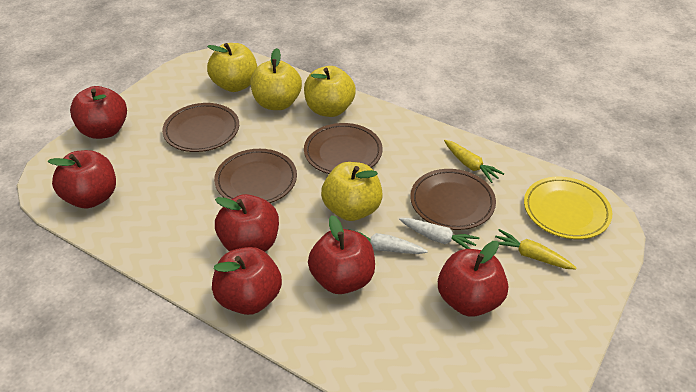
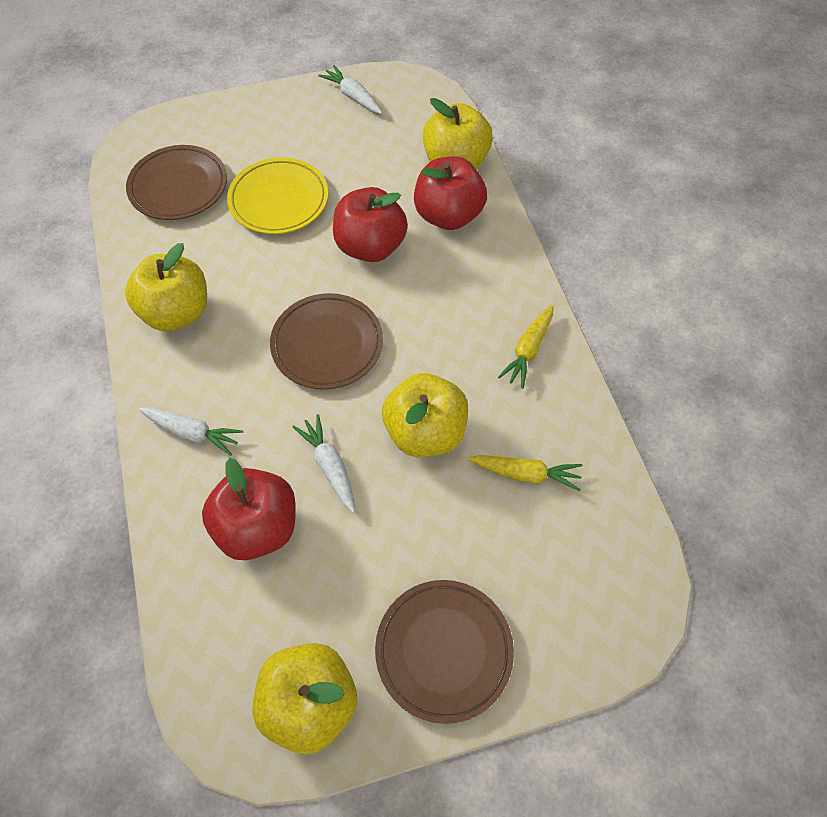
brown plate: 4 -> 3
red apple: 6 -> 3
white carrot: 2 -> 3

